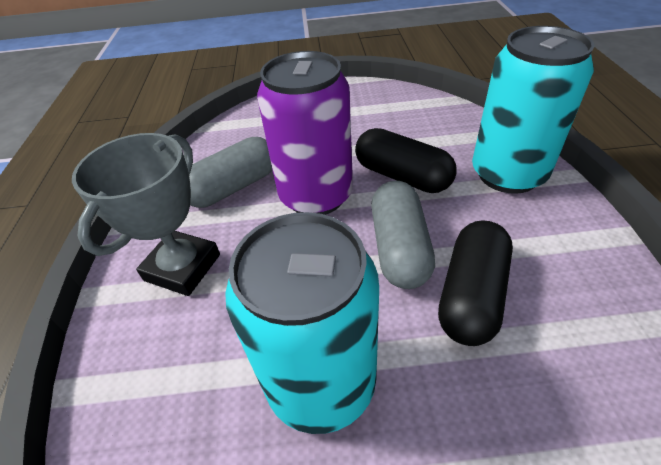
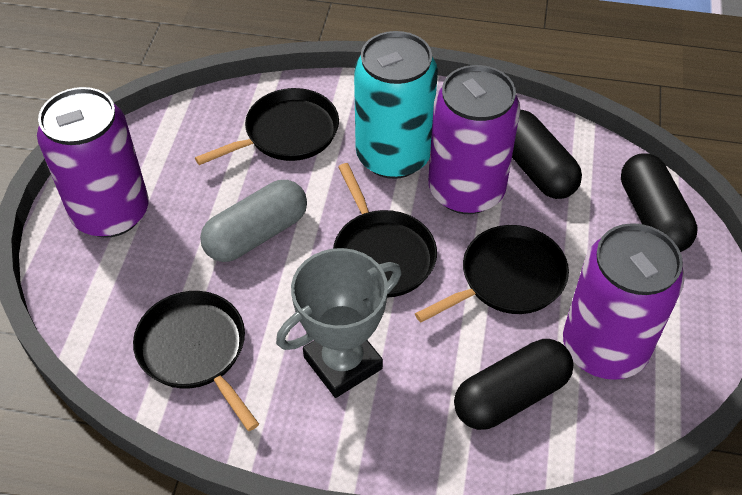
black capsule: 2 -> 3
black pan: 0 -> 4
grey capsule: 2 -> 1
purple can: 1 -> 3
turquoise can: 2 -> 1

